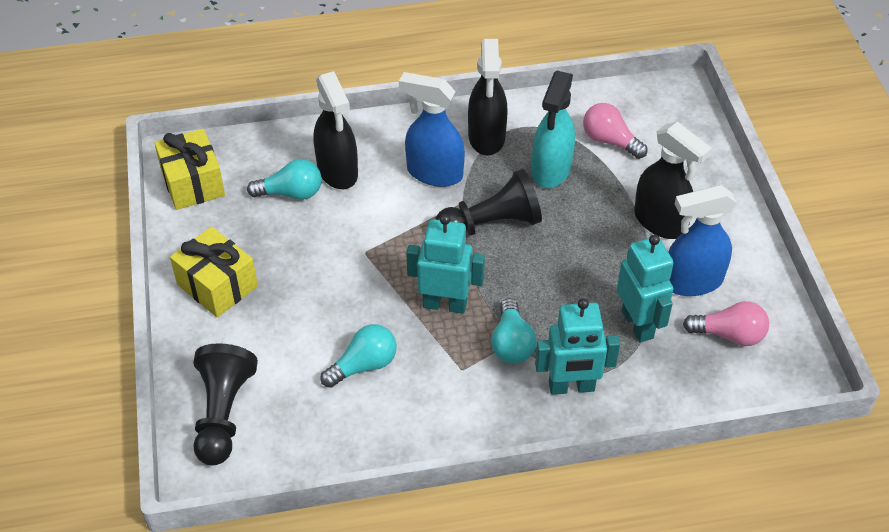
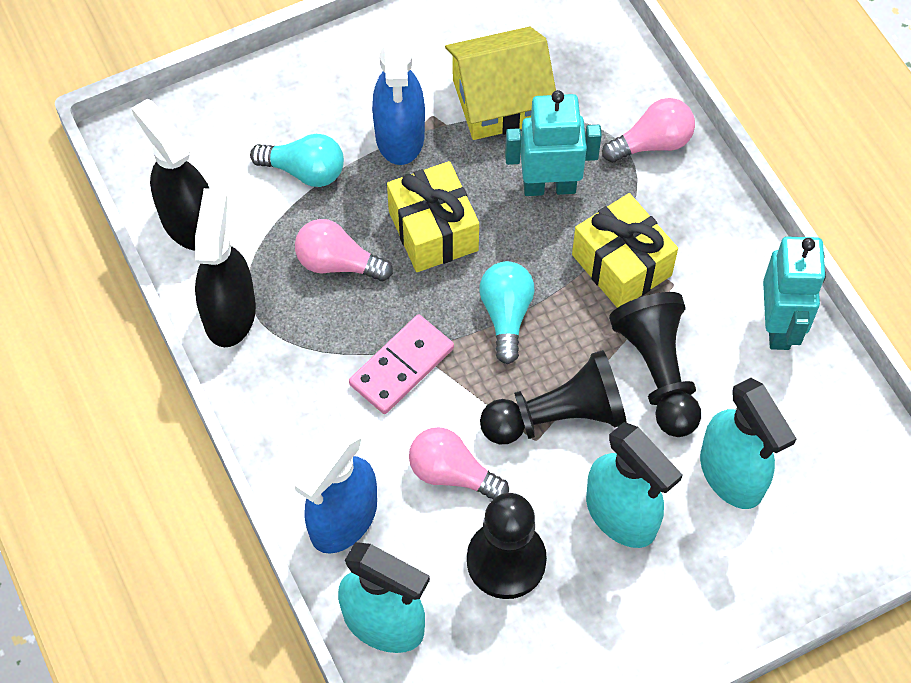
black pawn: 2 -> 3
black spray bottle: 3 -> 2
pink domino: 0 -> 1
pink light bulb: 2 -> 3
turquoise light bulb: 3 -> 2
turquoise robot: 3 -> 2
turquoise spray bottle: 1 -> 3
yellow house: 0 -> 1

